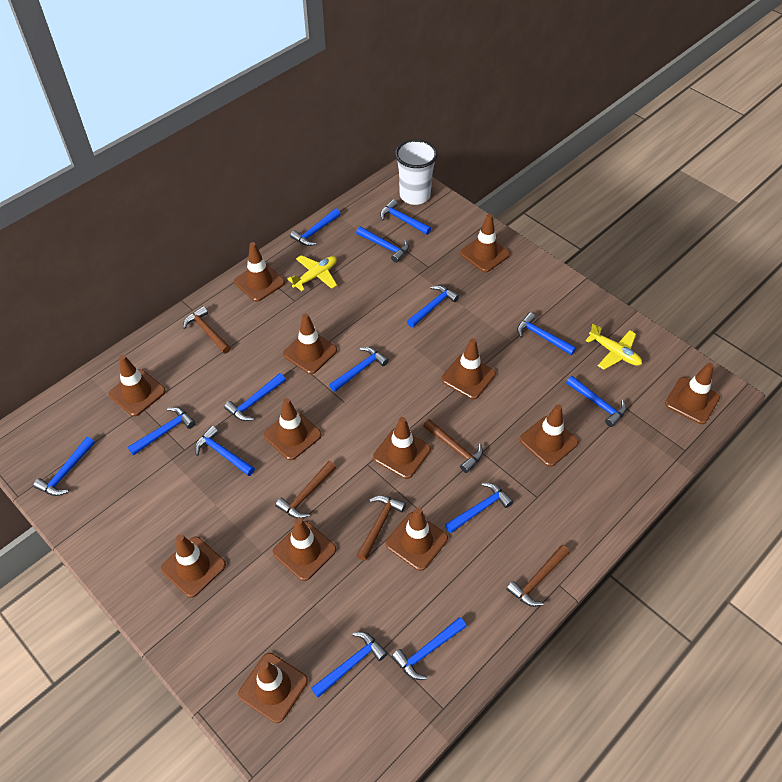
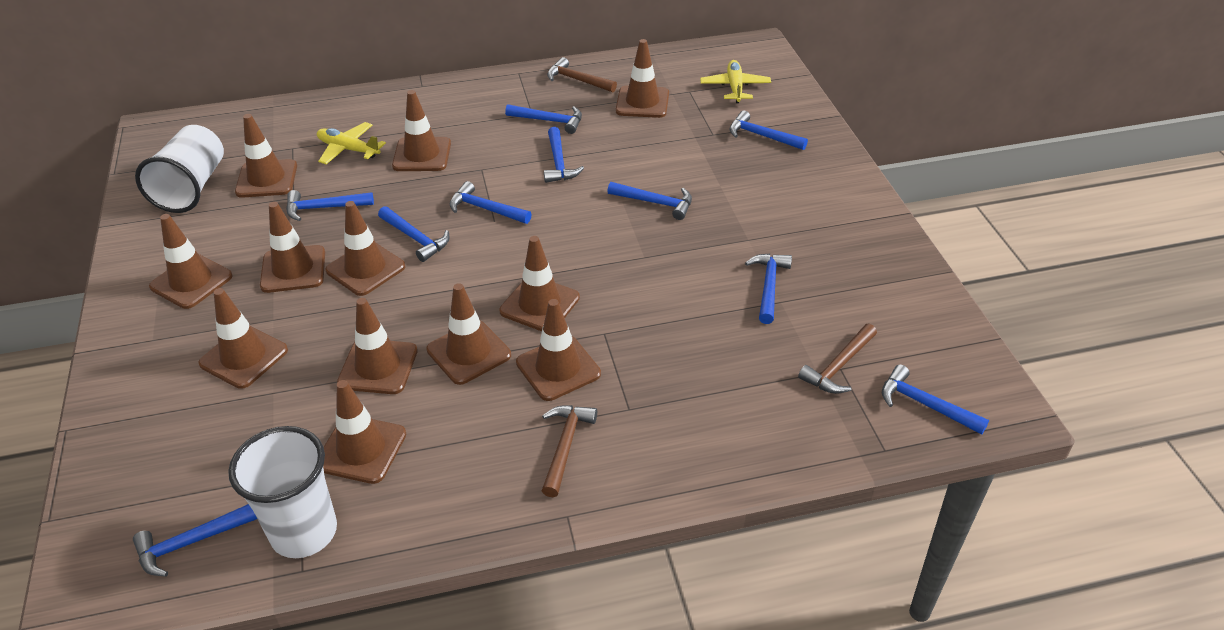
blue hammer: 14 -> 10
brown hammer: 5 -> 3
brown traffic cone: 13 -> 12
white cup: 1 -> 2

